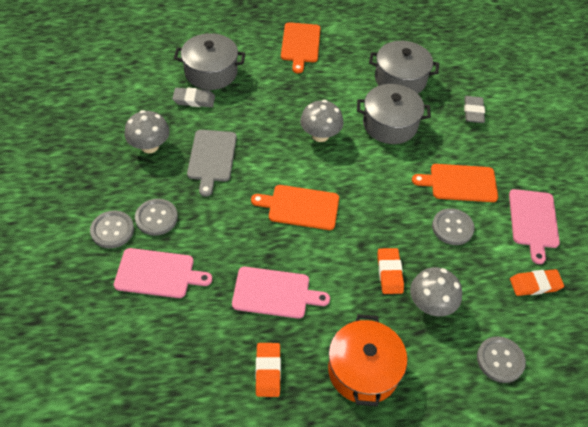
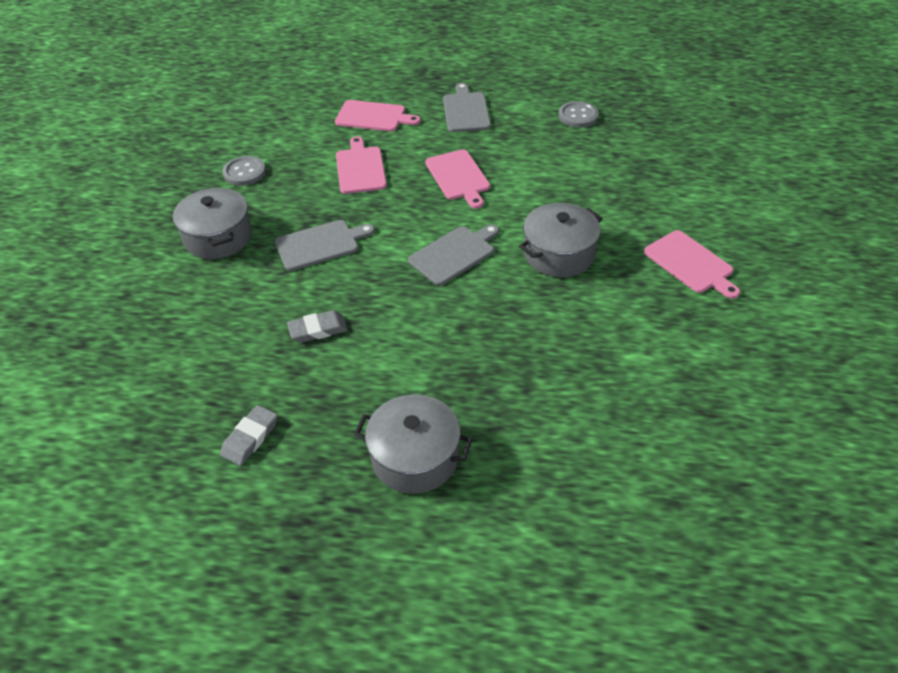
grey button: 4 -> 2
grey cutting board: 1 -> 3
grey mushroom: 3 -> 0
orange cutting board: 3 -> 0
orange eraser: 3 -> 0
orange pot: 1 -> 0
pink cutting board: 3 -> 4

